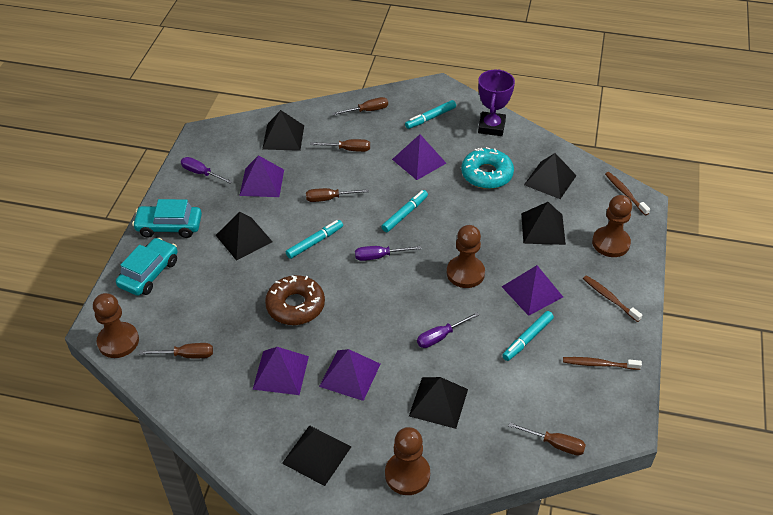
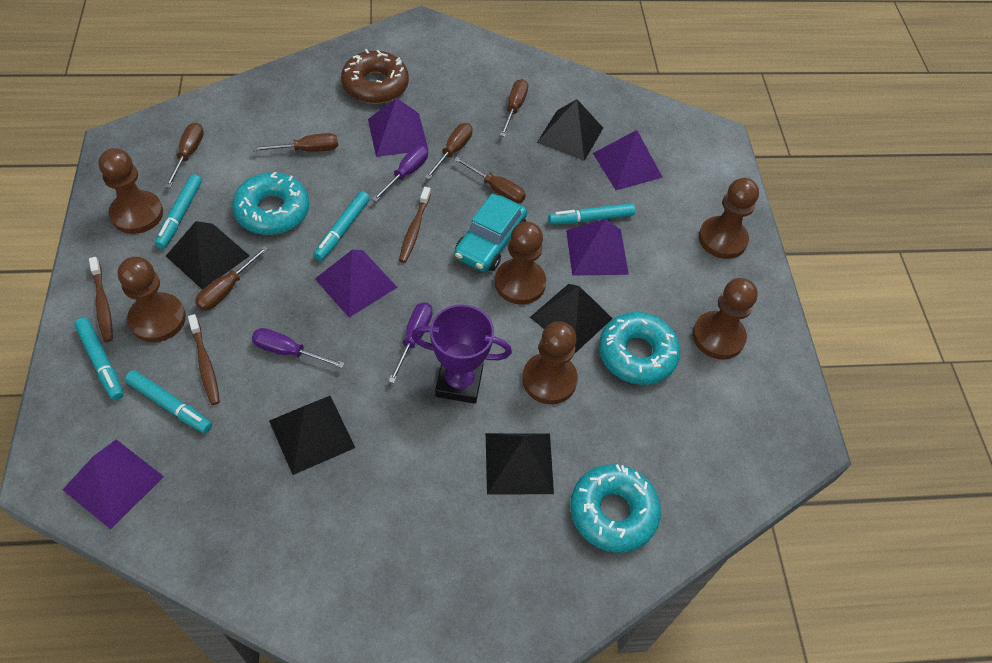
black pyramid: 6 -> 5
brown pawn: 4 -> 6
brown screwdriver: 5 -> 6
turquoise car: 2 -> 1
turquoise donut: 1 -> 3
turquoise marker: 4 -> 5

